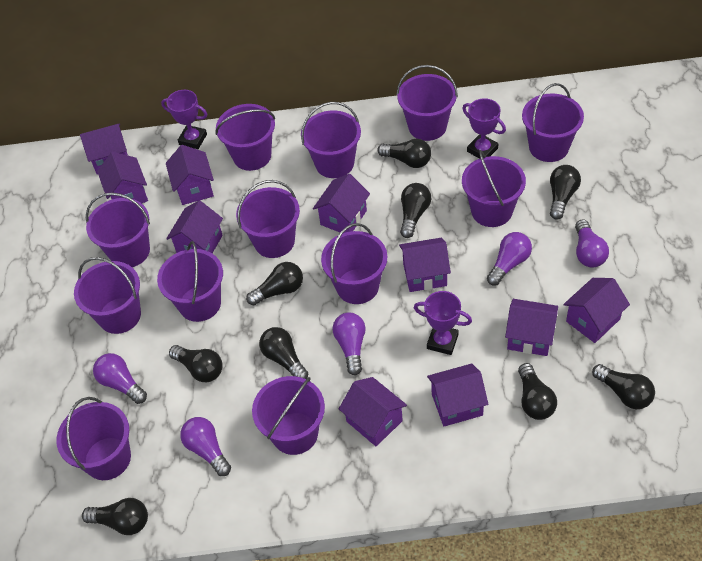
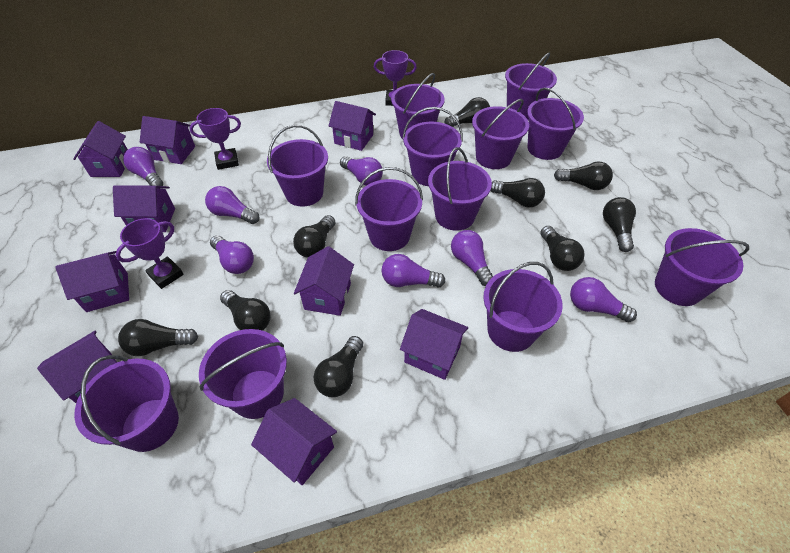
purple house: 10 -> 9
purple light bulb: 5 -> 7

